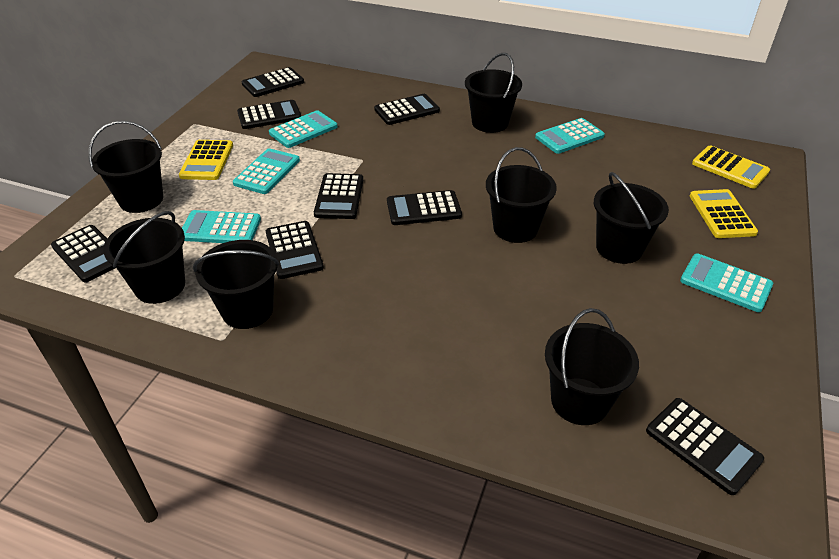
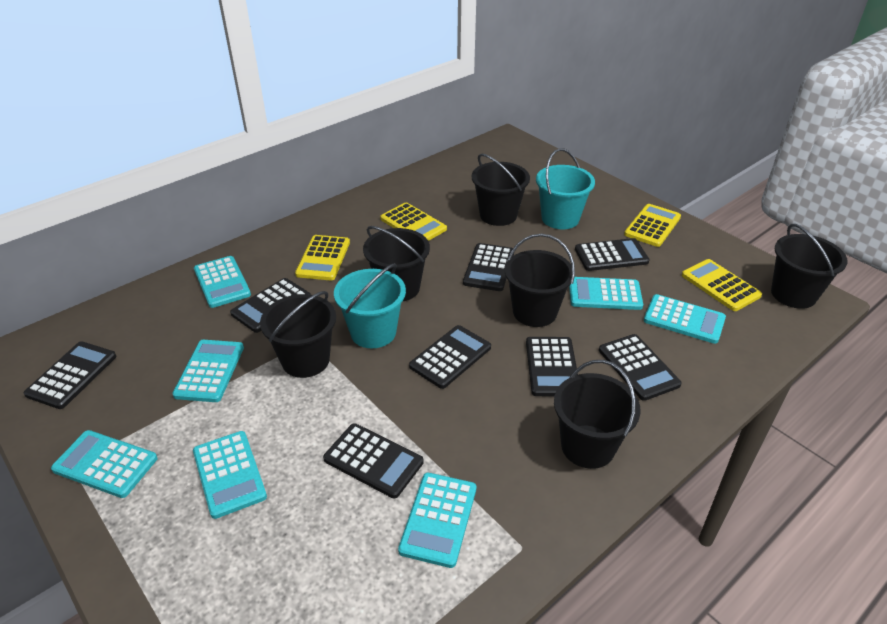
black bucket: 7 -> 6
turquoise bucket: 0 -> 2
turquoise calculator: 5 -> 7
yellow calculator: 3 -> 4

